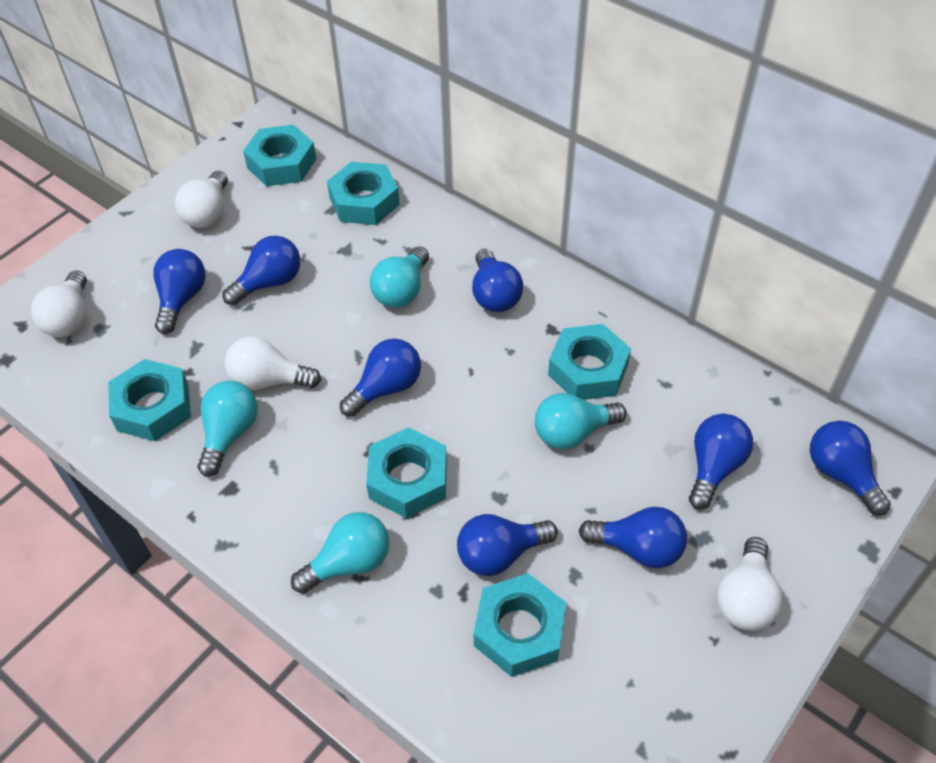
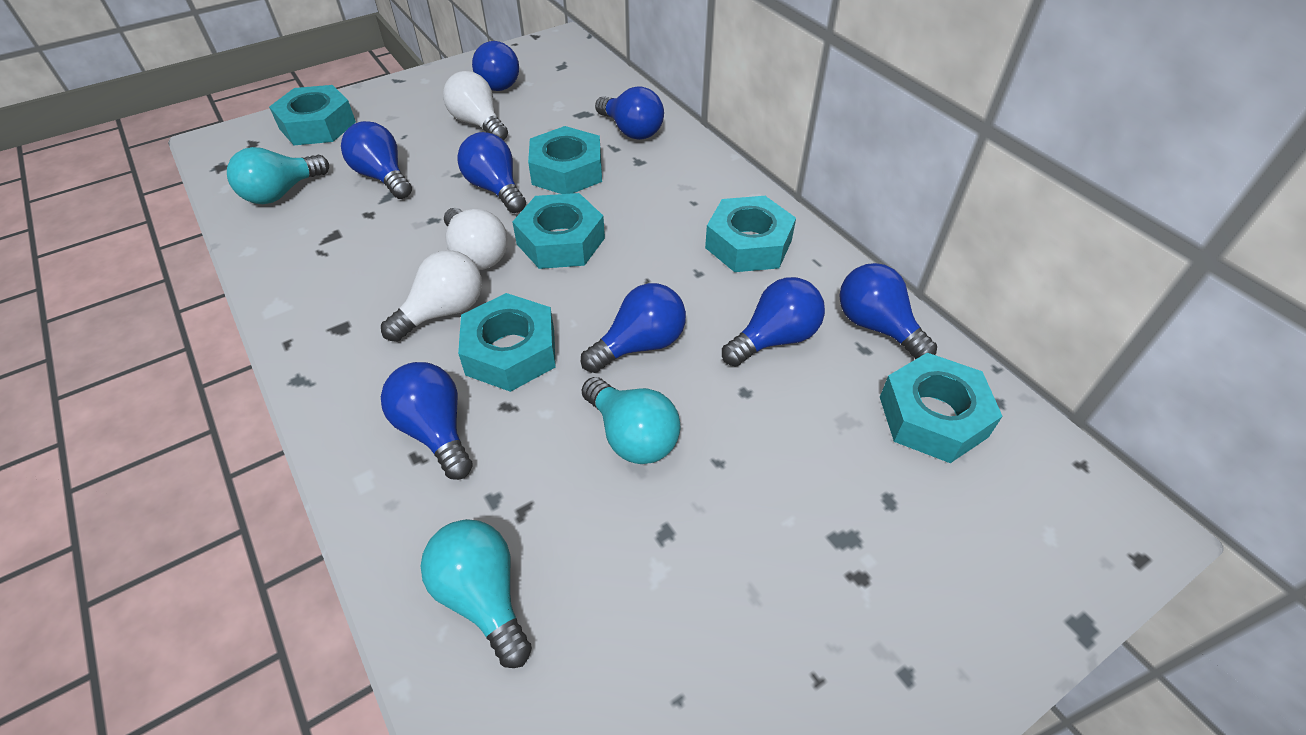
turquoise light bulb: 4 -> 3
white light bulb: 4 -> 3

